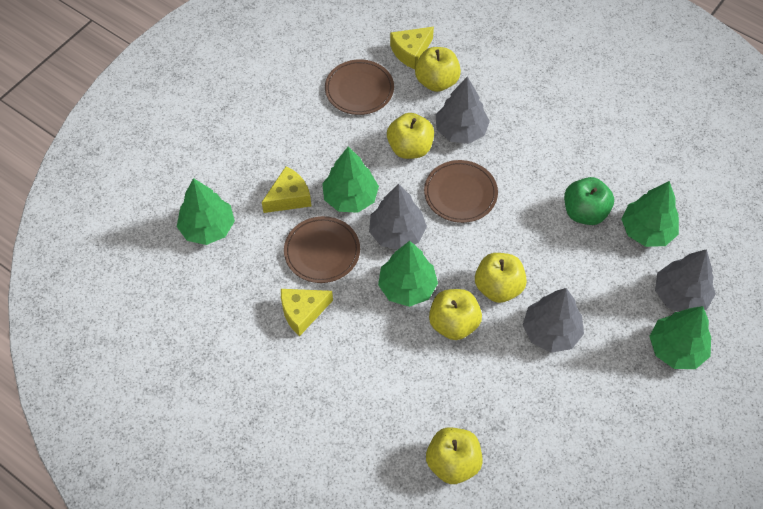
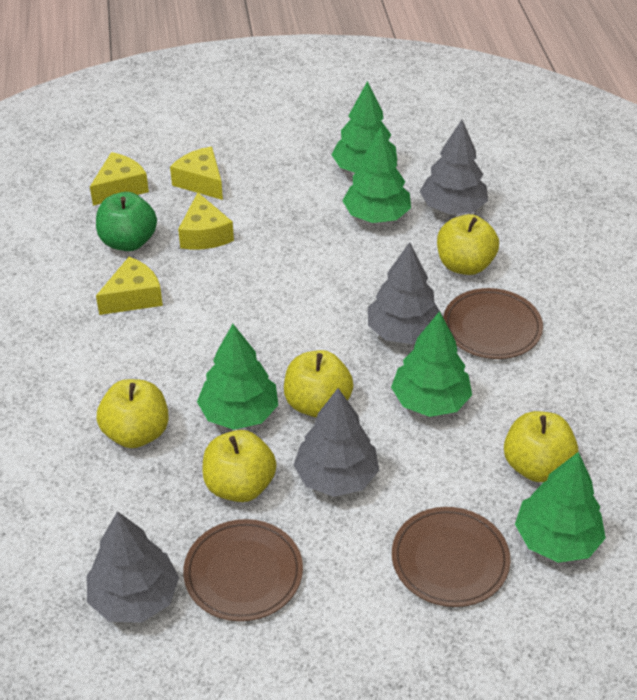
yellow cheese: 3 -> 4

